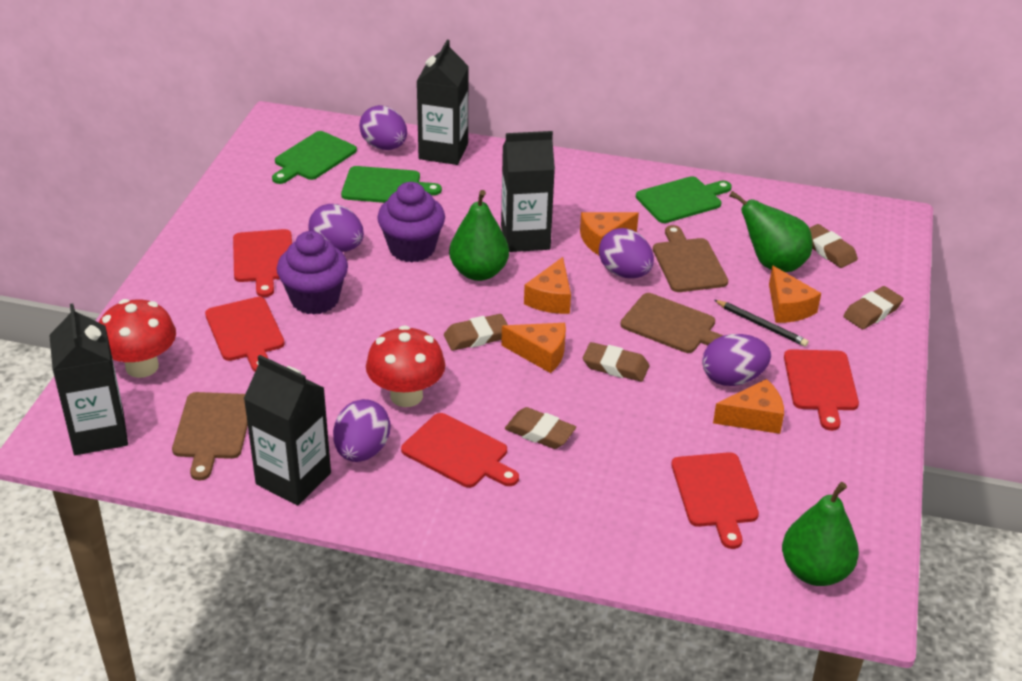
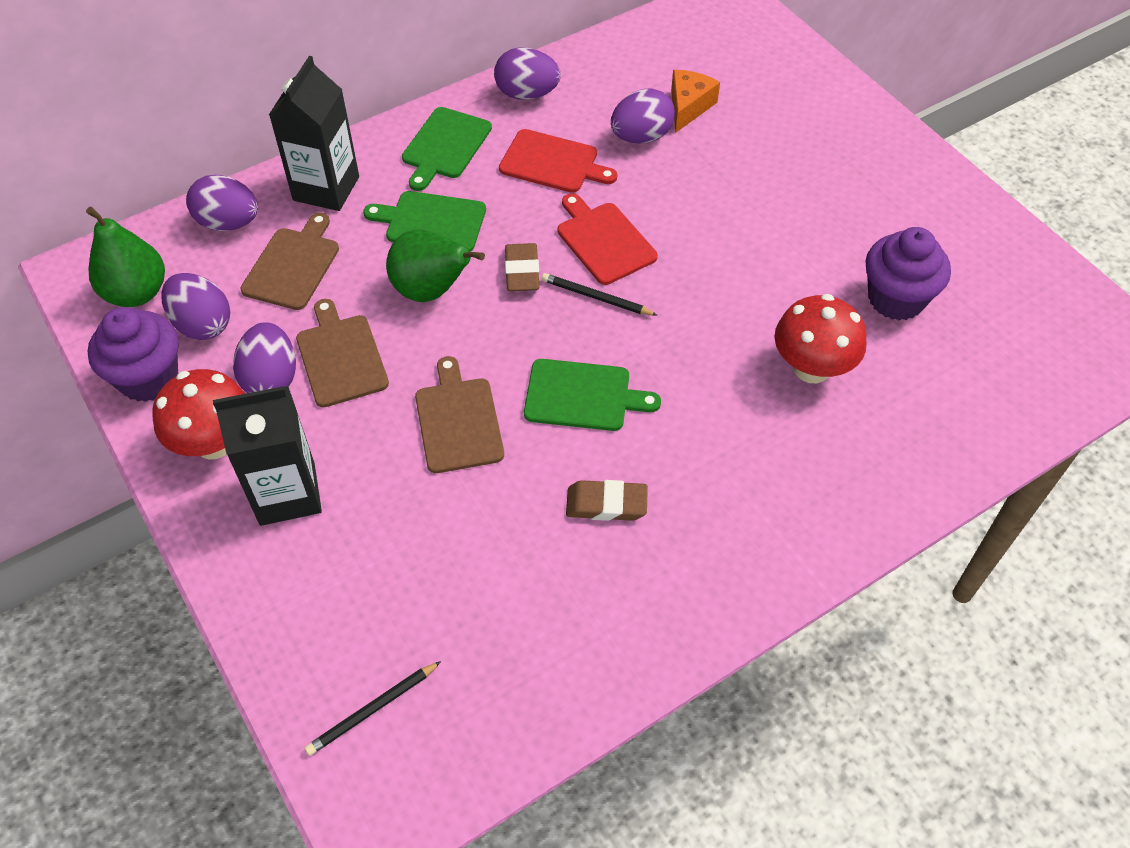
black carton: 4 -> 2
black pencil: 1 -> 2
brown eraser: 5 -> 2
green pear: 3 -> 2
orange cheese: 5 -> 1
red cutting board: 5 -> 2

